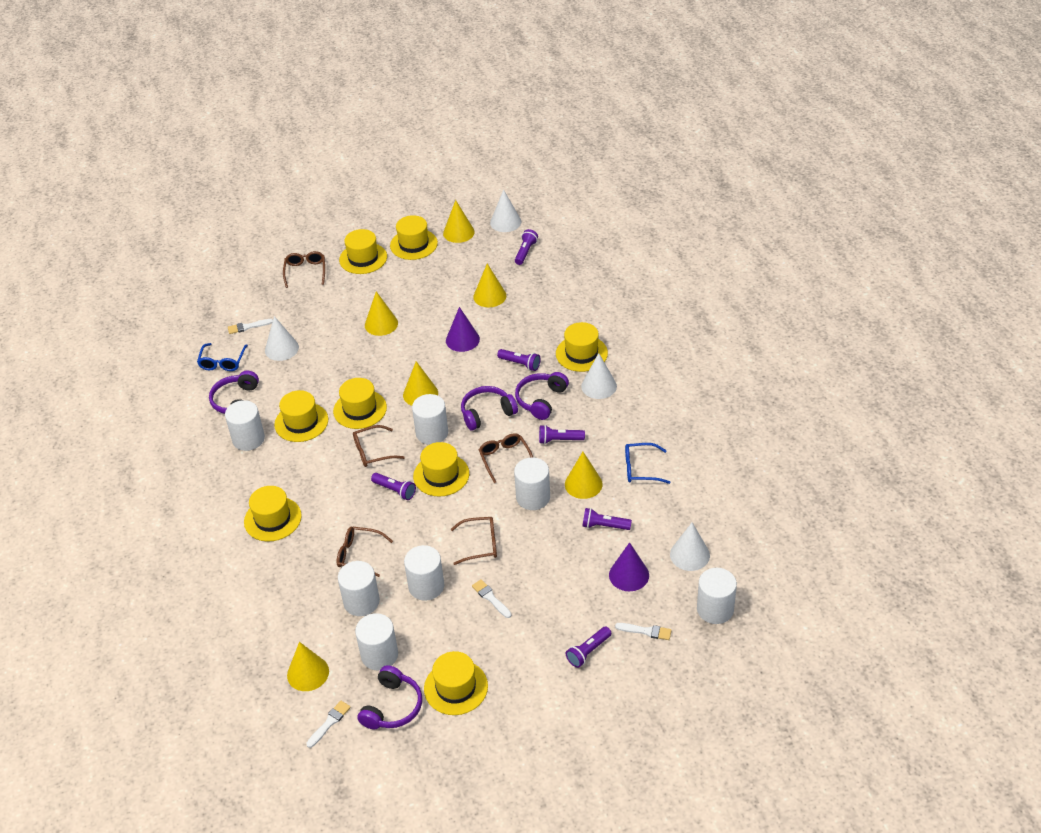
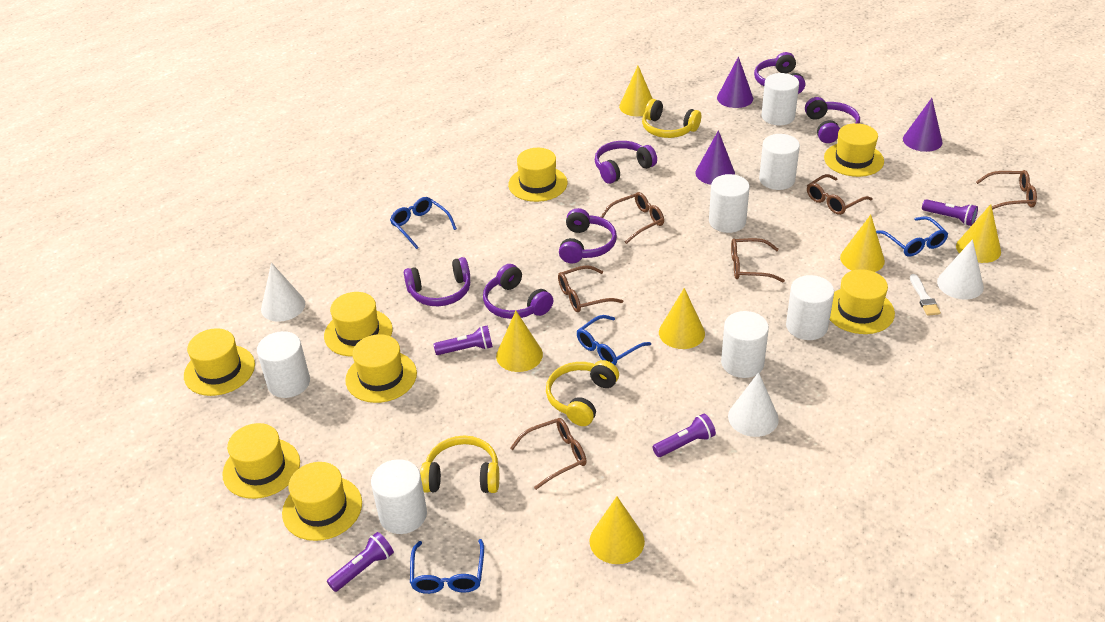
blue glasses: 2 -> 4
brown glasses: 5 -> 6
purple cone: 2 -> 3
purple flashlight: 6 -> 4
purple headphones: 4 -> 6
white brush: 4 -> 1
white cone: 4 -> 3
yellow headphones: 0 -> 3

